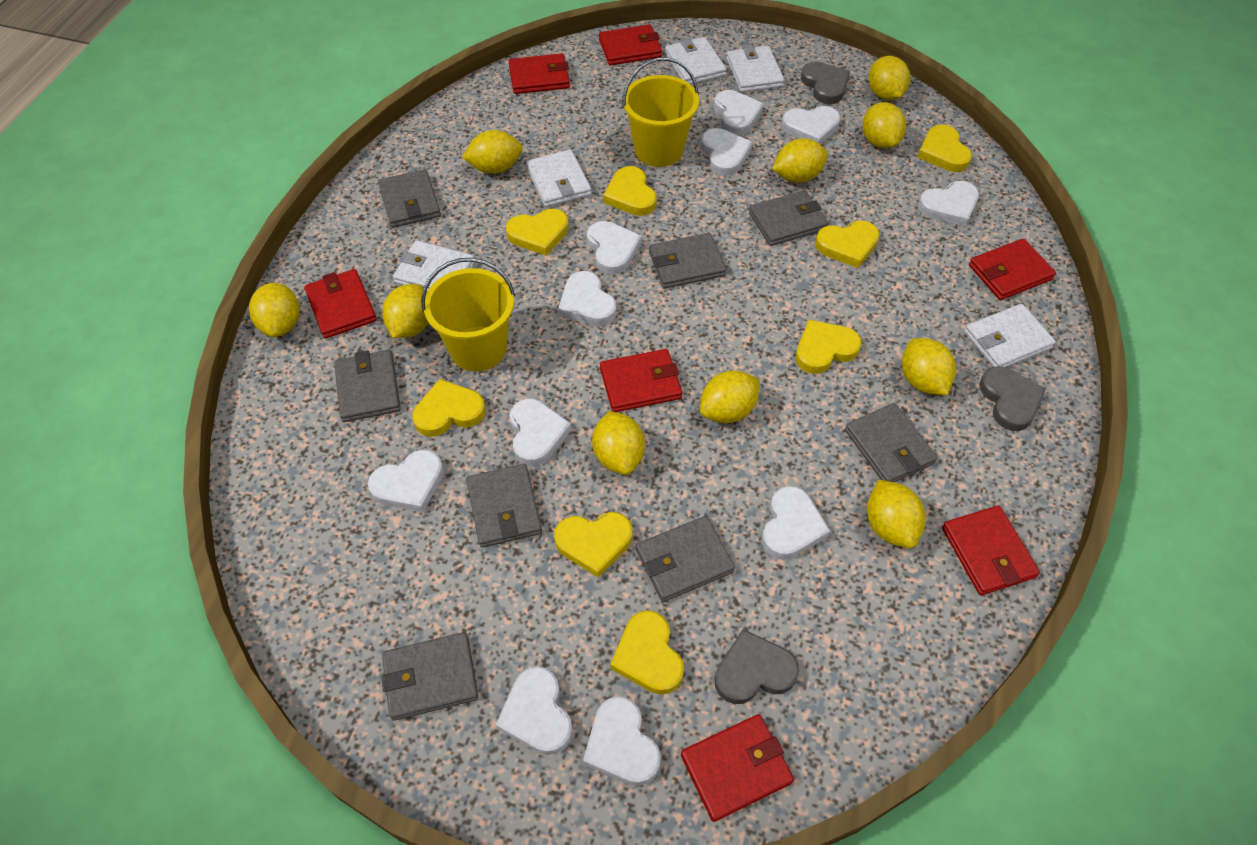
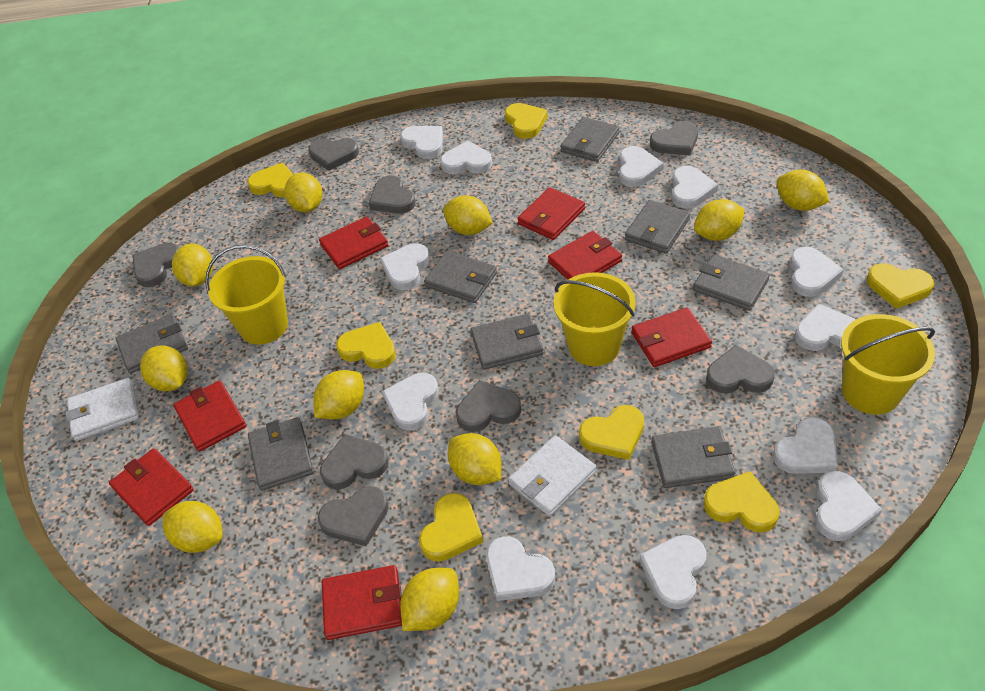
grey heart: 3 -> 8
white heart: 11 -> 12
white wallet: 5 -> 2
yellow bucket: 2 -> 3
yellow heart: 8 -> 7

